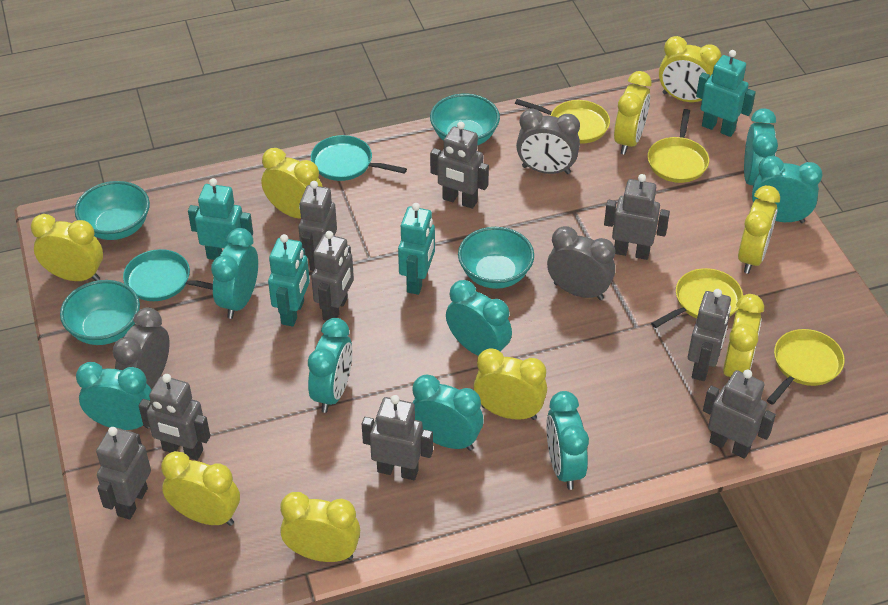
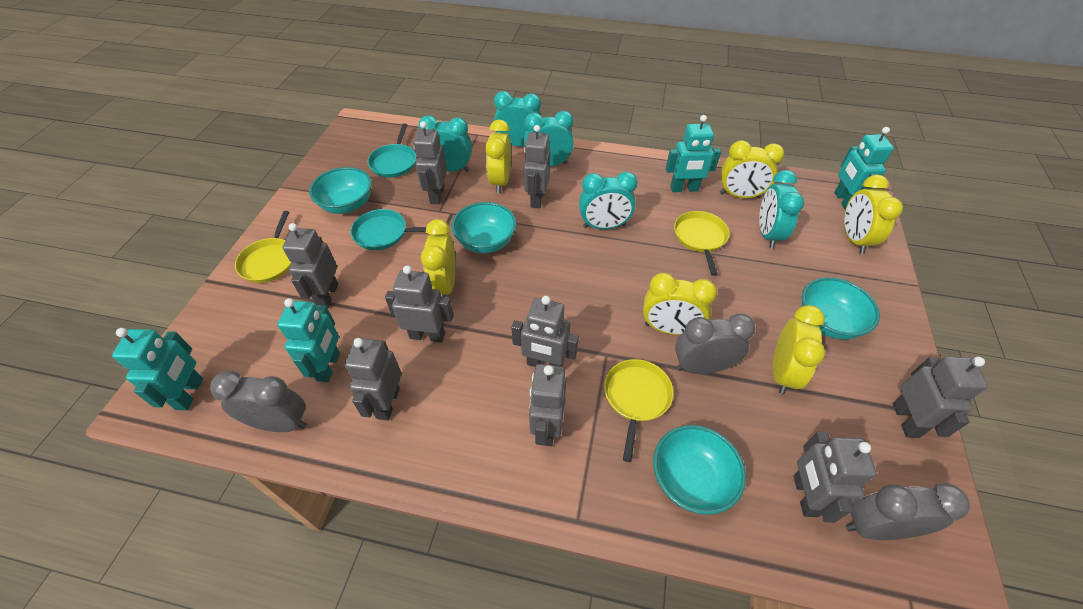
turquoise clock: 8 -> 5
yellow clock: 9 -> 6
yellow pan: 4 -> 3

